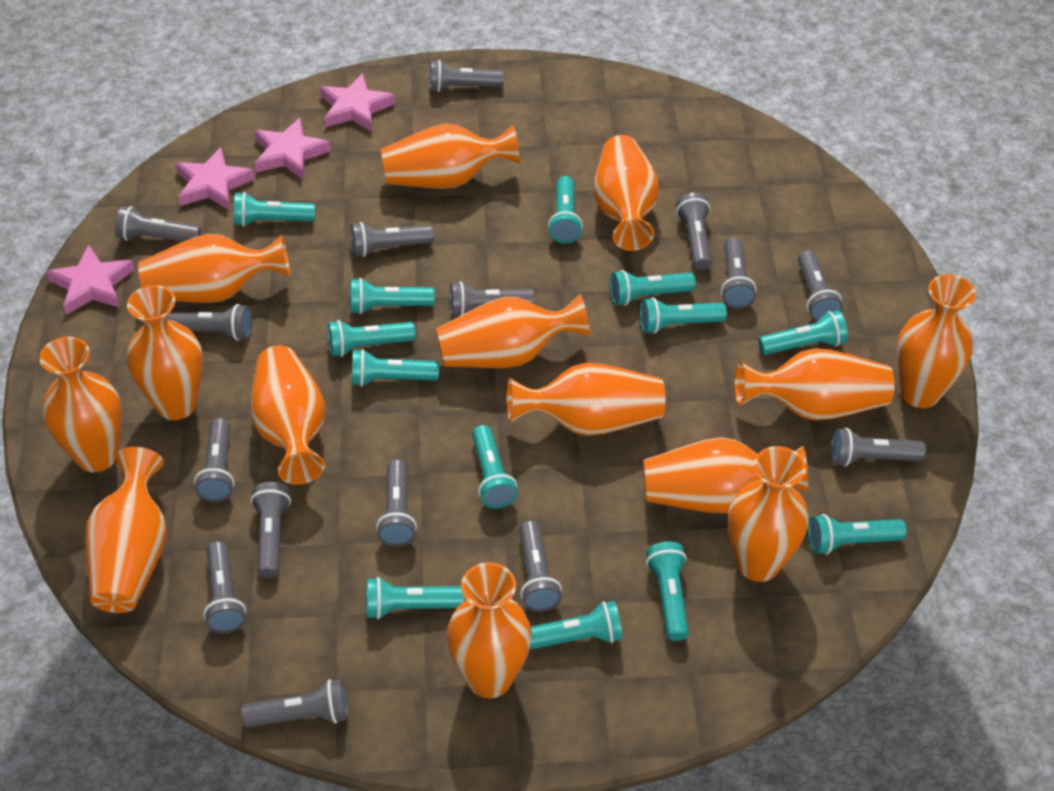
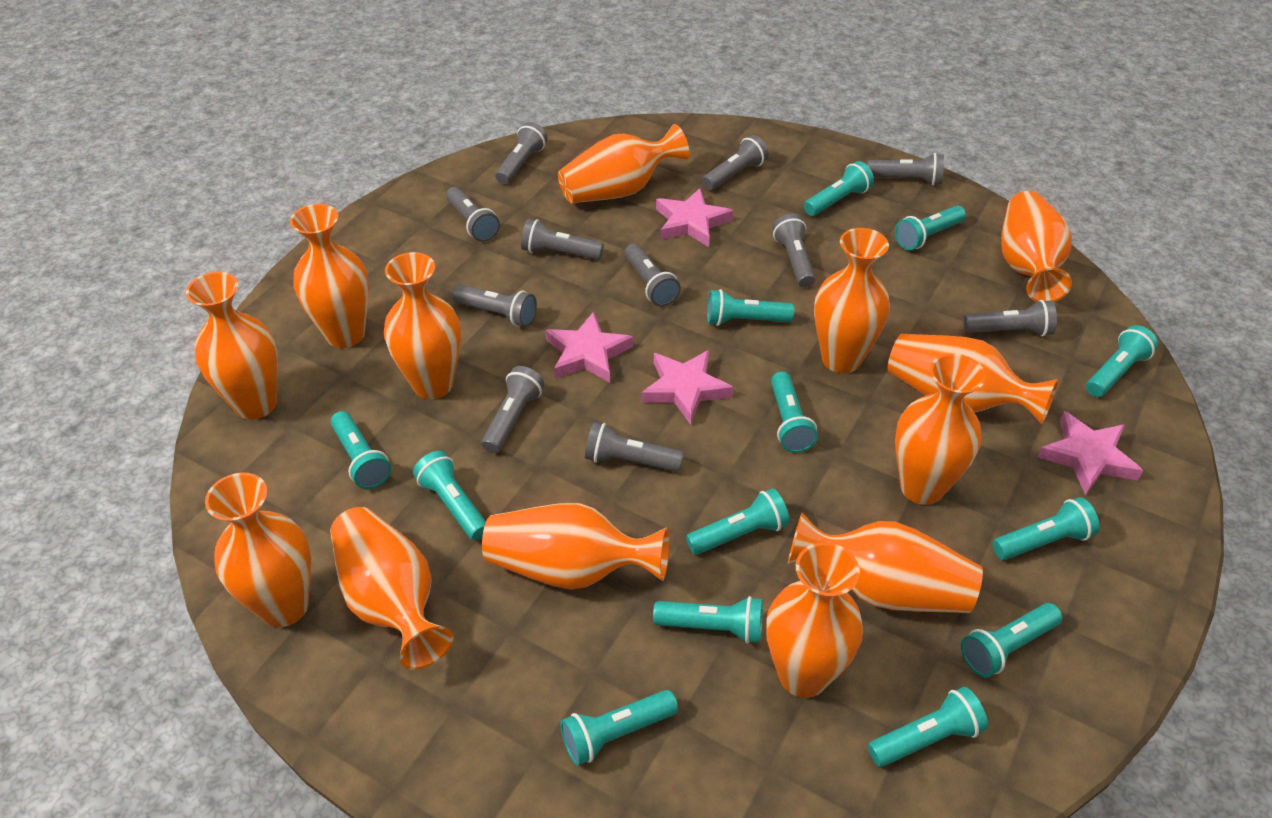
grey flashlight: 15 -> 11
orange vase: 14 -> 13

